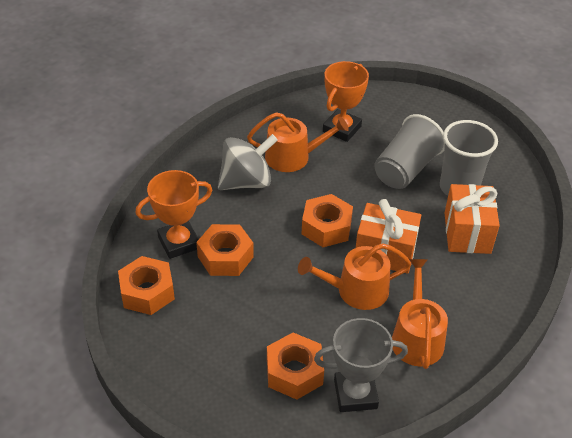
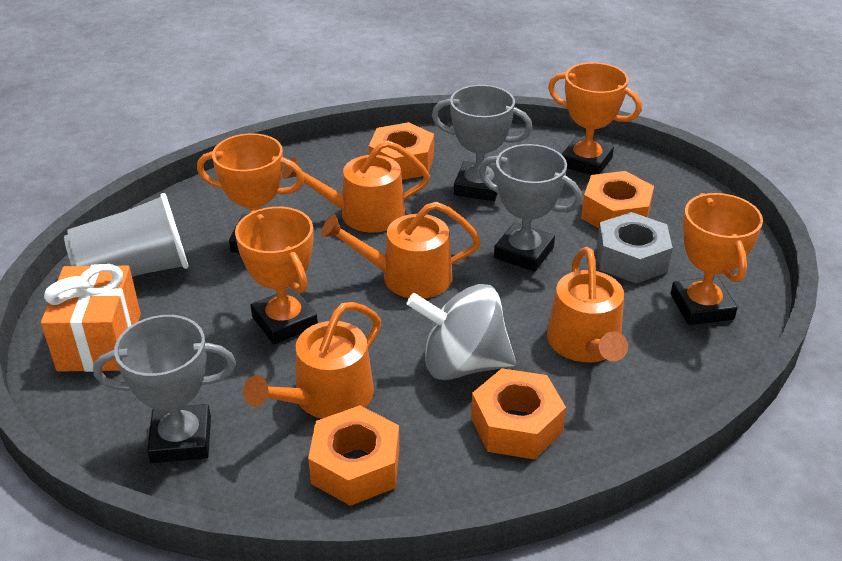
grey cup: 2 -> 1
grey nut: 0 -> 1
grey trophy: 1 -> 3
orange gift: 2 -> 1
orange trophy: 2 -> 4
orange watering can: 3 -> 4

